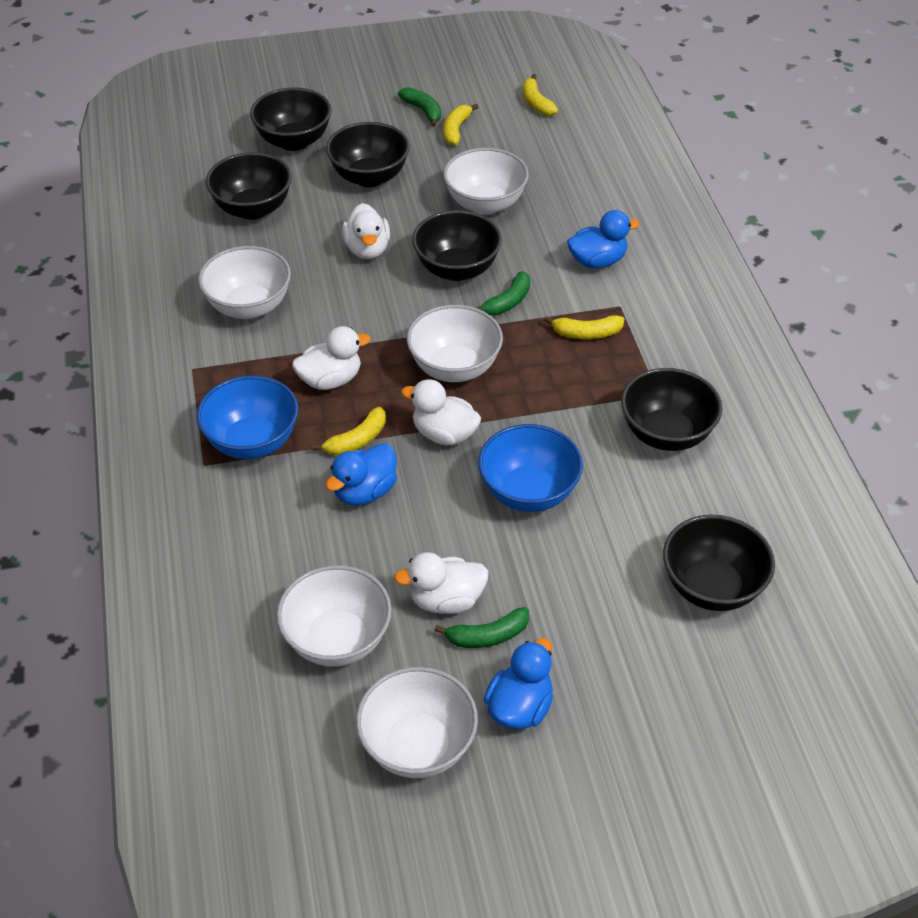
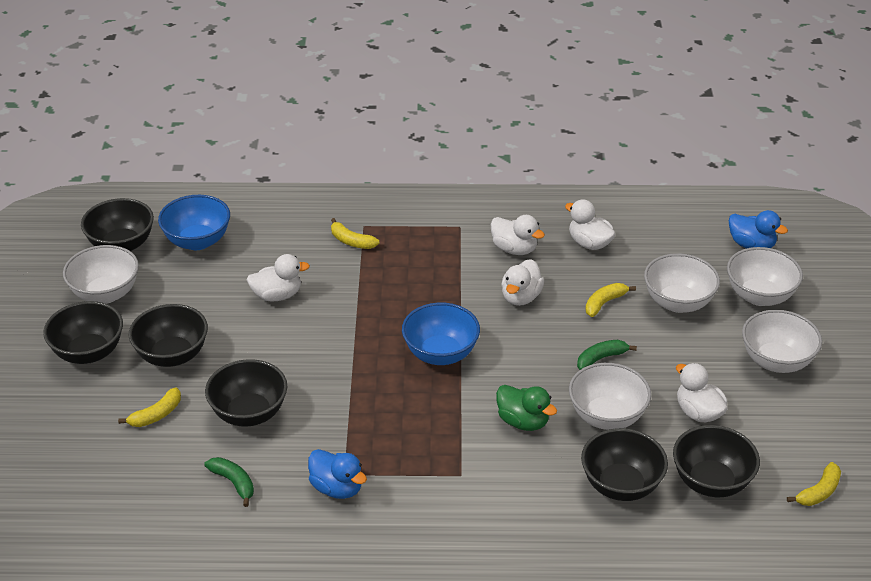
blue duck: 3 -> 2
green banana: 3 -> 2
green duck: 0 -> 1
white duck: 4 -> 5

